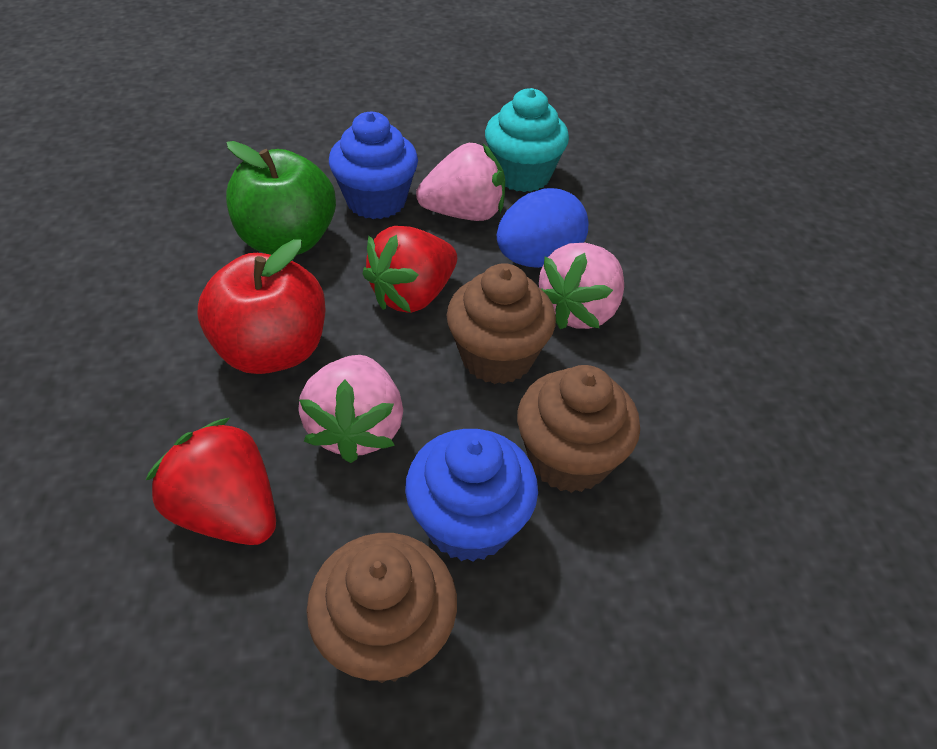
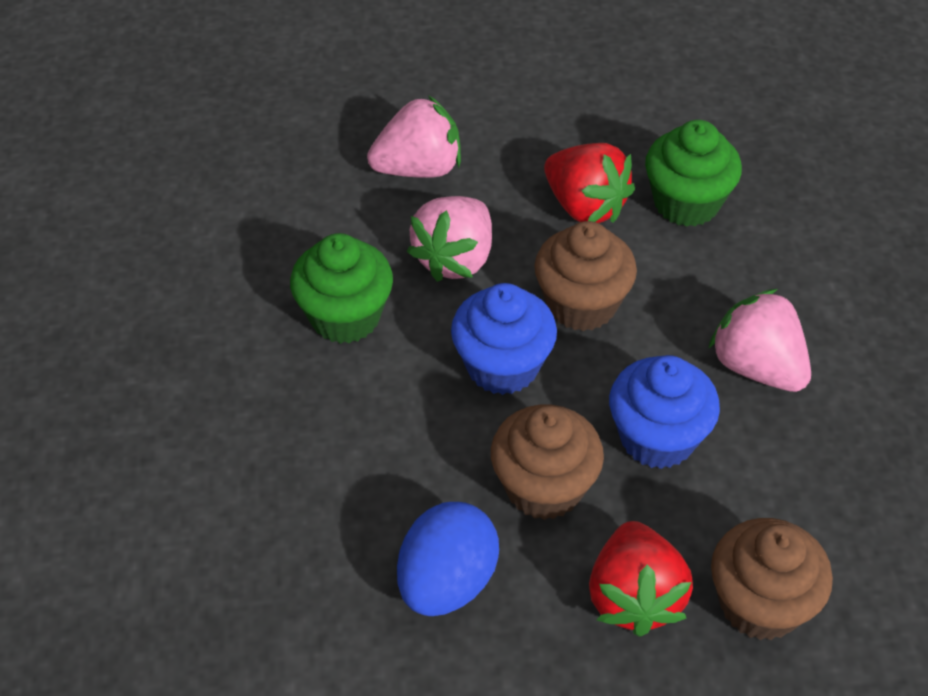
green apple: 1 -> 0
green cupcake: 0 -> 2
red apple: 1 -> 0
turquoise cupcake: 1 -> 0

